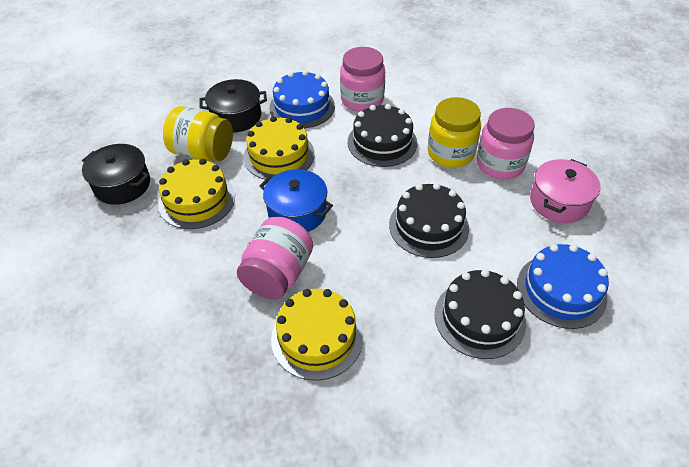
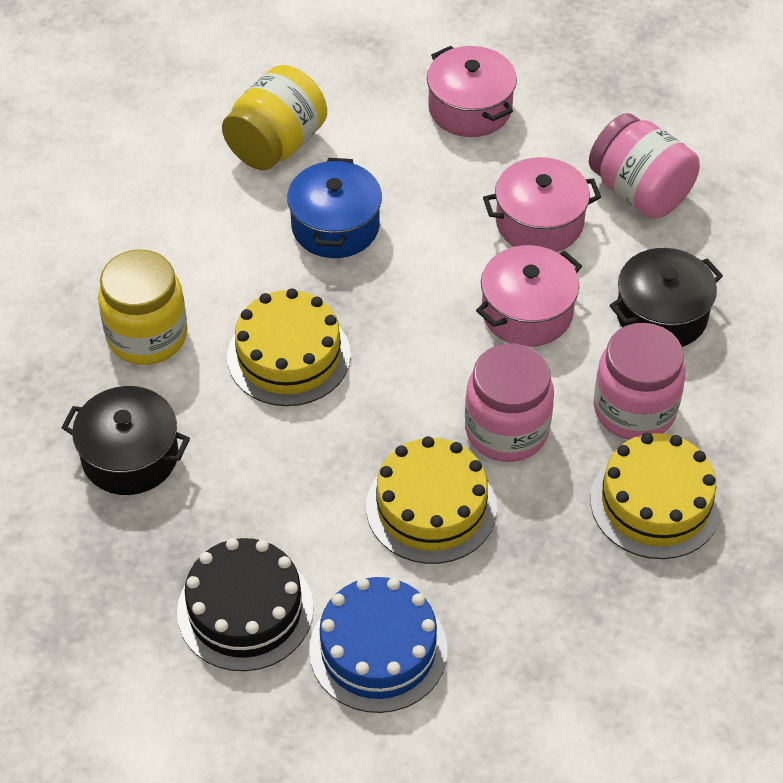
black cake: 3 -> 1
blue cake: 2 -> 1
pink pot: 1 -> 3

